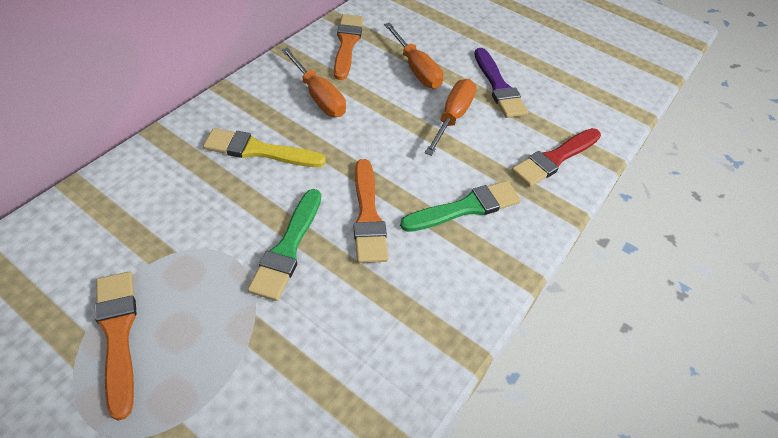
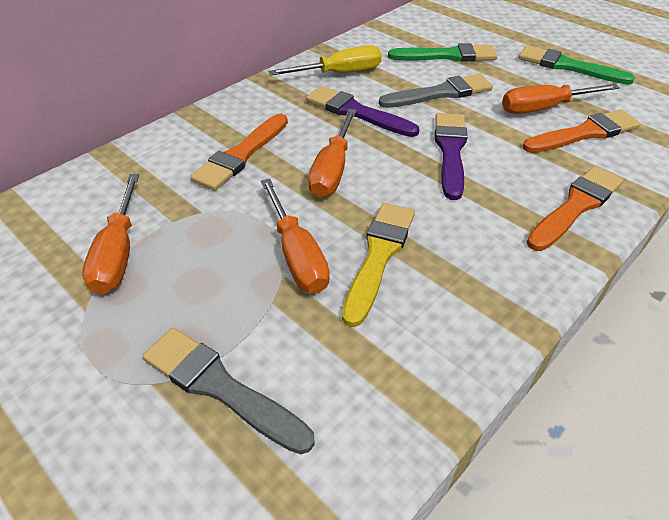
grey brush: 0 -> 2
orange screwdriver: 3 -> 4
purple brush: 1 -> 2
red brush: 1 -> 0
yellow screwdriver: 0 -> 1

